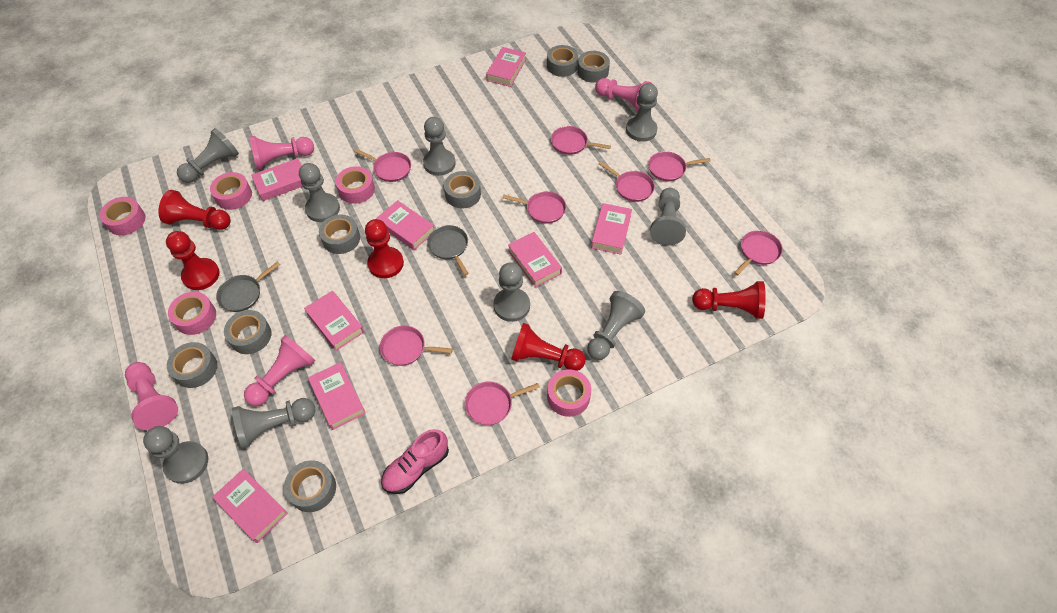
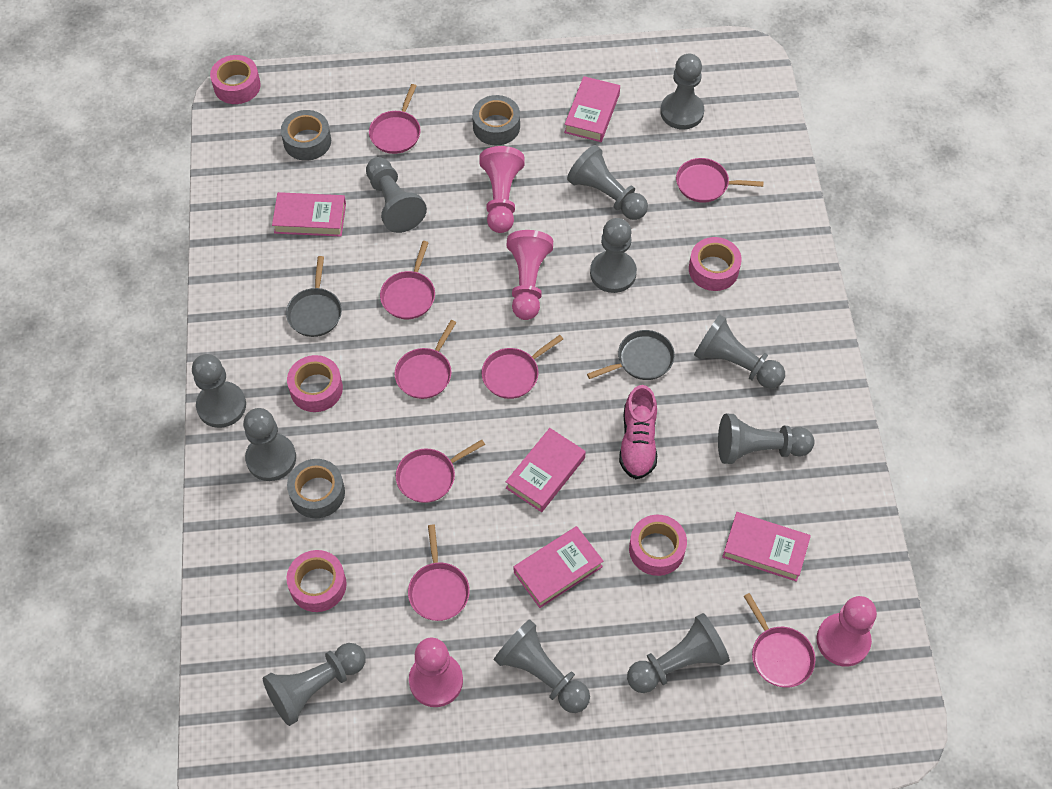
grey pawn: 9 -> 11
grey tape: 7 -> 3
pink book: 8 -> 5
red pawn: 5 -> 0

